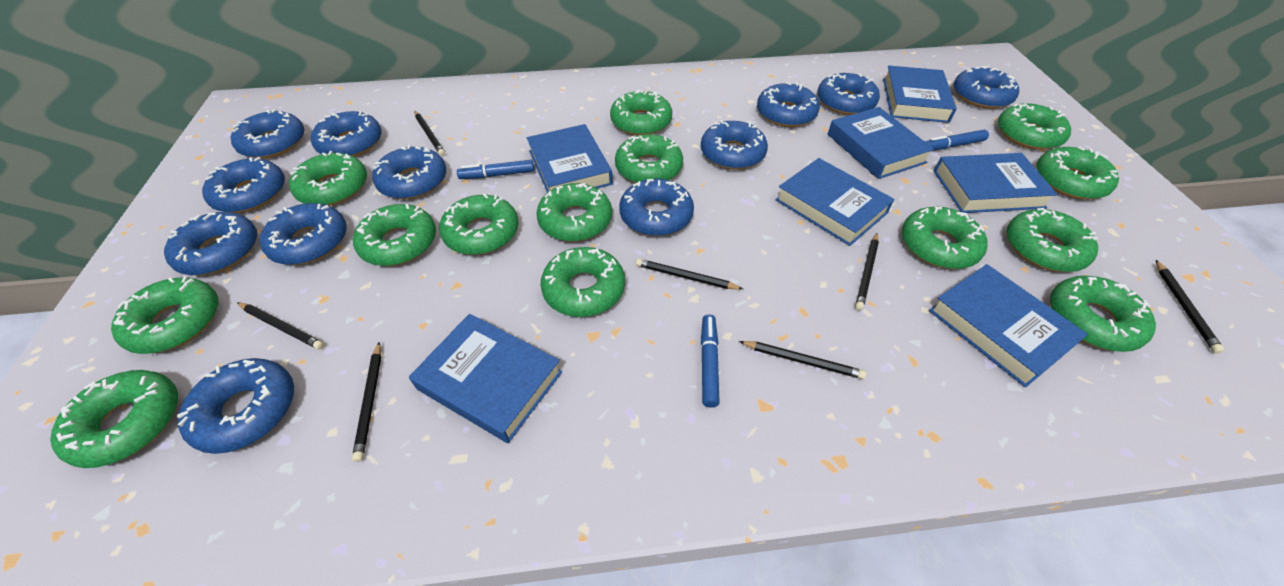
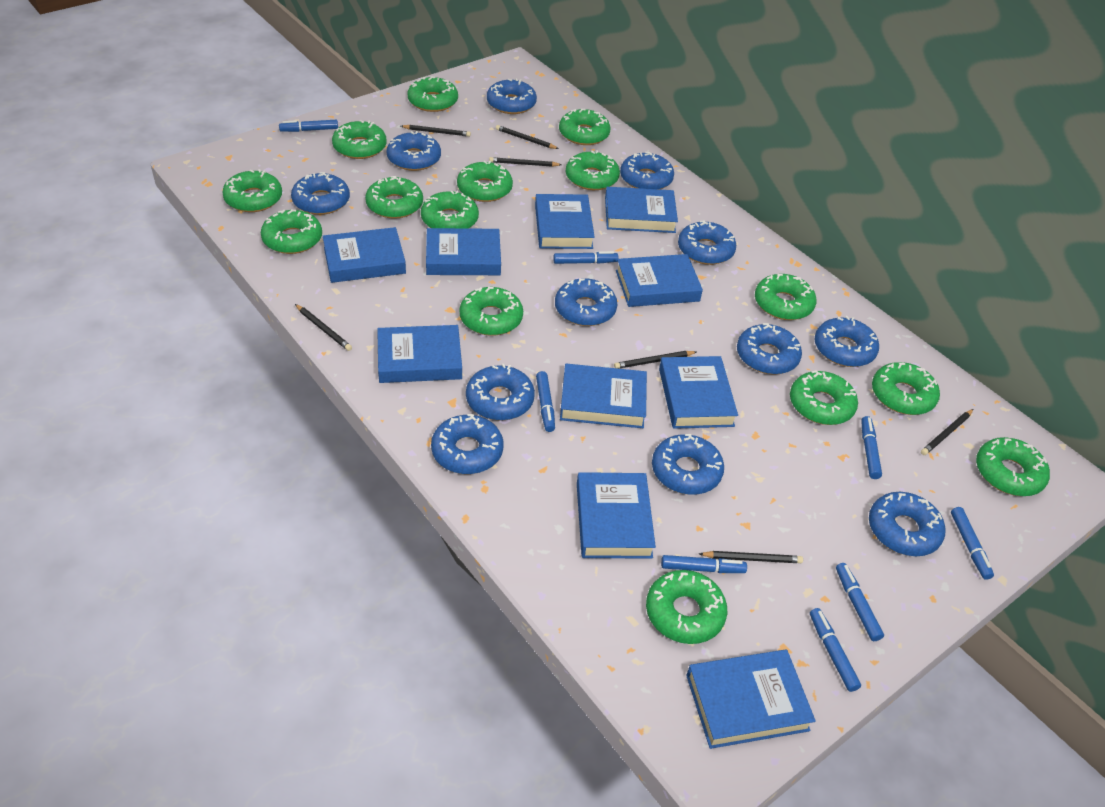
blue book: 7 -> 10
blue marker: 3 -> 8
green donut: 14 -> 15

